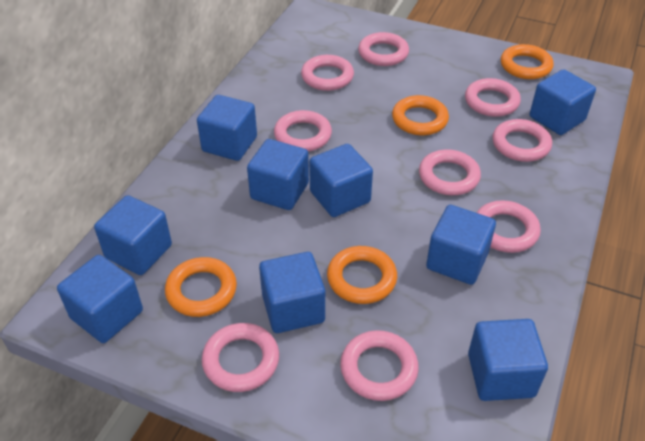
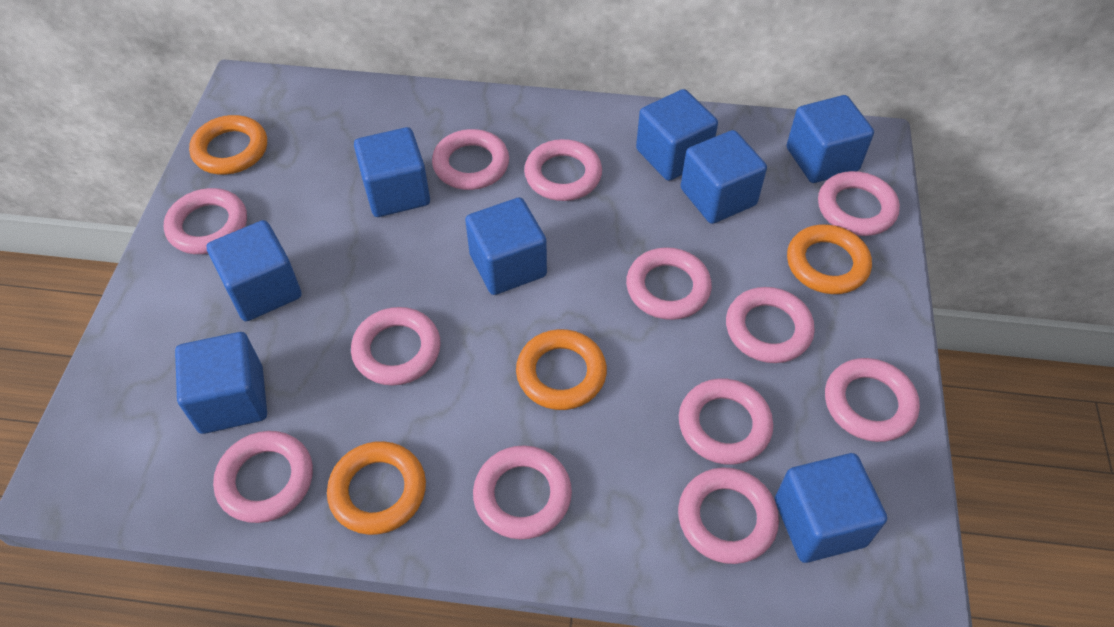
blue cube: 9 -> 8
pink ring: 9 -> 12

